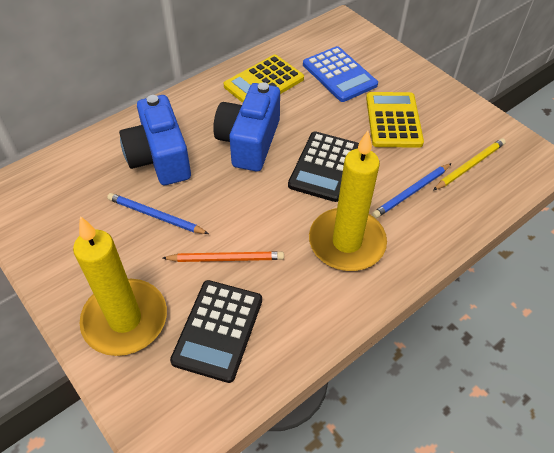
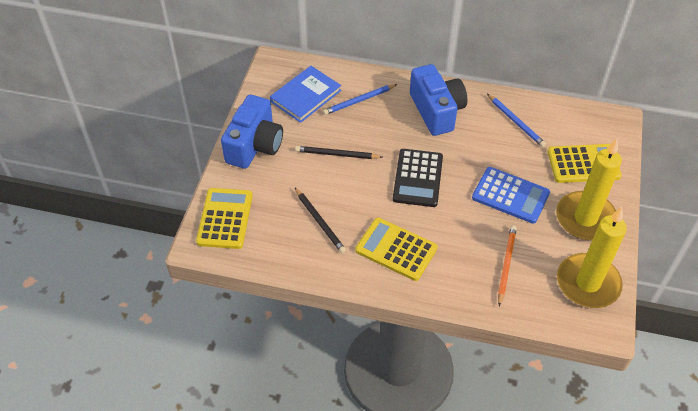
black calculator: 2 -> 1
black pencil: 0 -> 2
blue book: 0 -> 1
yellow calculator: 2 -> 3
yellow pencil: 1 -> 0

